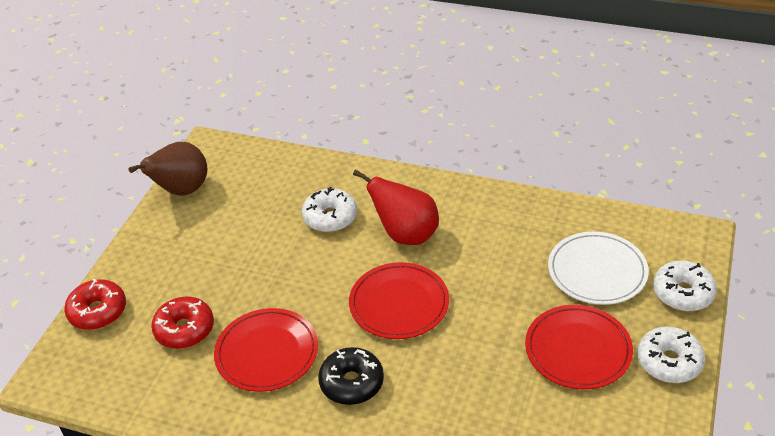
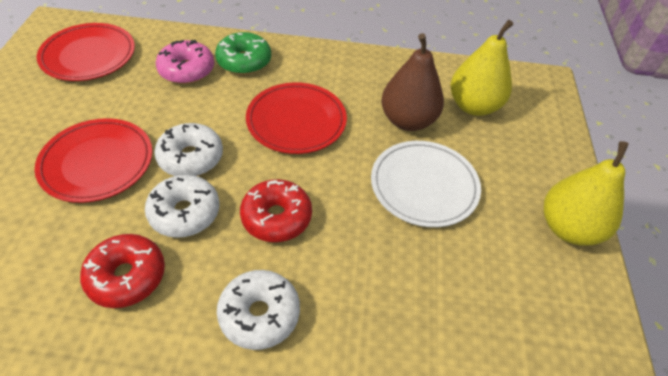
black donut: 1 -> 0
green donut: 0 -> 1
pink donut: 0 -> 1
red pear: 1 -> 0
yellow pear: 0 -> 2

